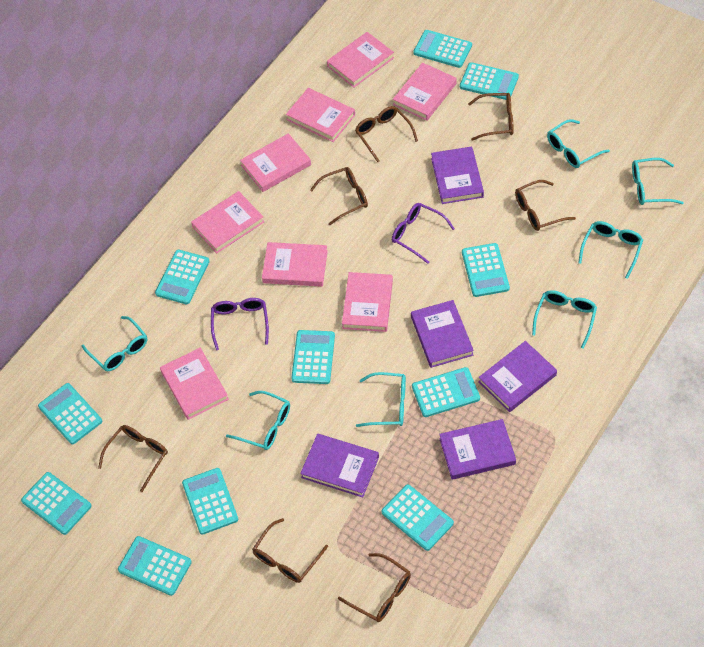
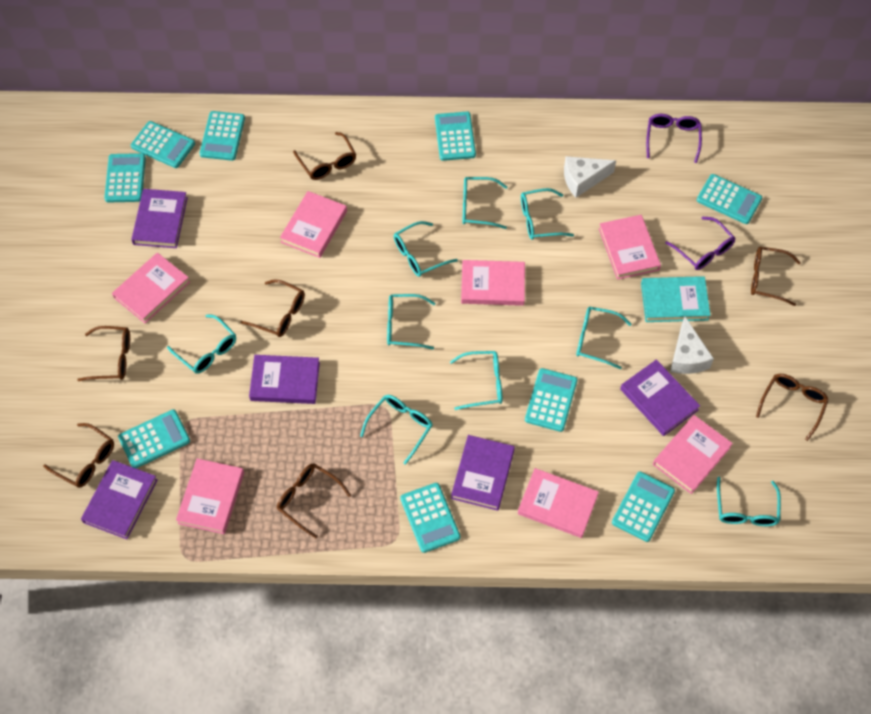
pink book: 8 -> 7
turquoise book: 0 -> 1
turquoise calculator: 11 -> 9
turquoise glasses: 7 -> 9
white cheese: 0 -> 2

